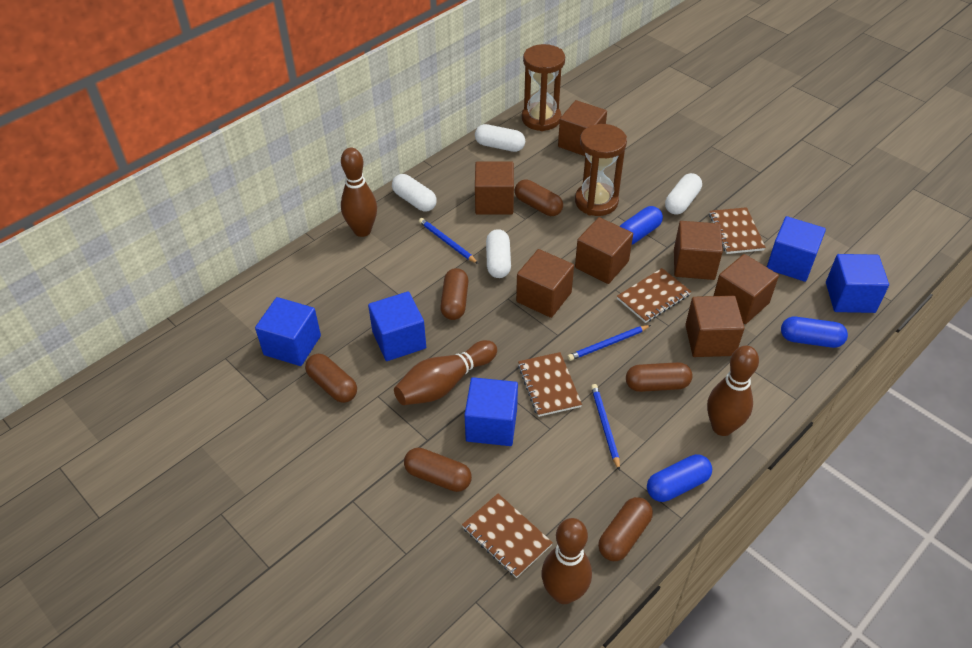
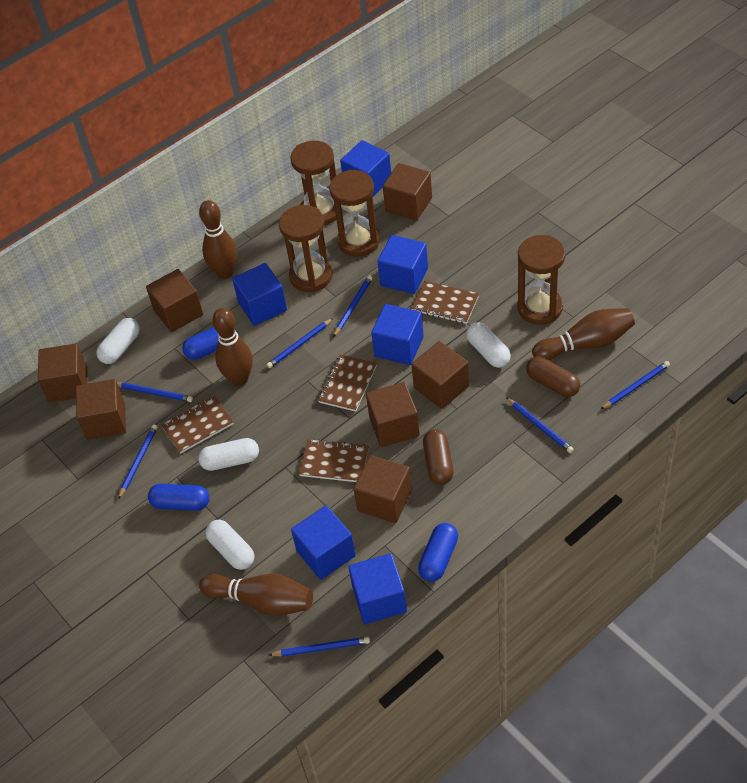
blue cube: 5 -> 6
blue pencil: 3 -> 7
brown capsule: 6 -> 2
brown hourglass: 2 -> 4

